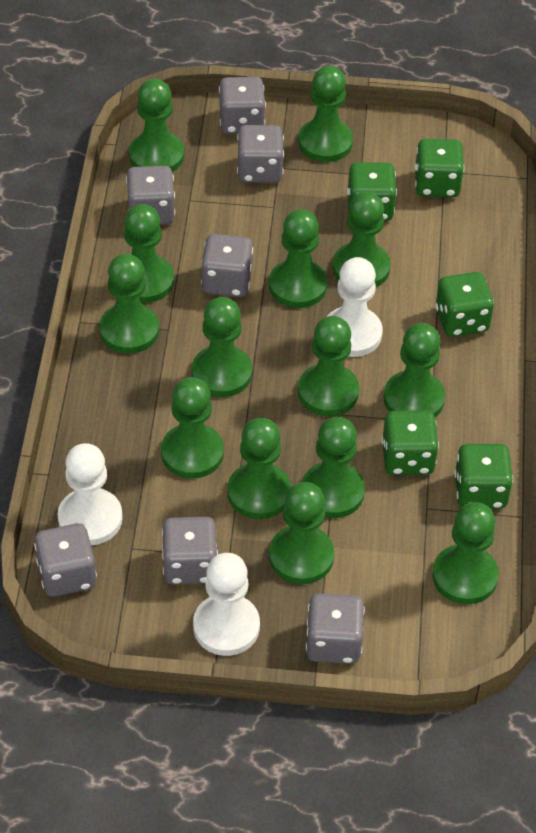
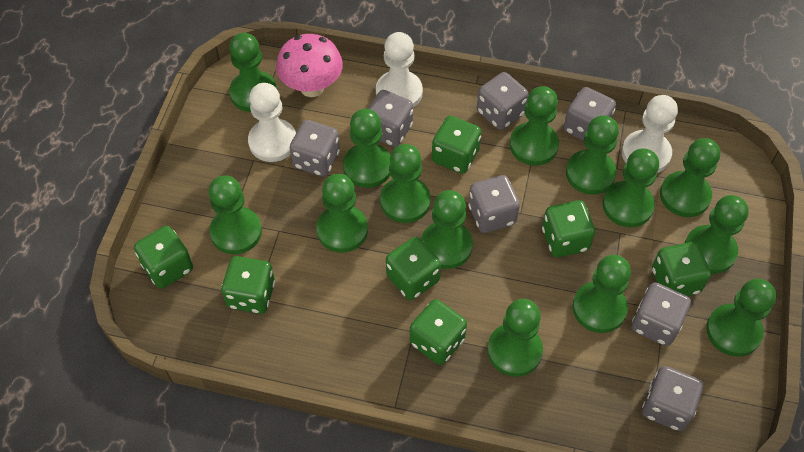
green dice: 5 -> 7
pink mushroom: 0 -> 1

